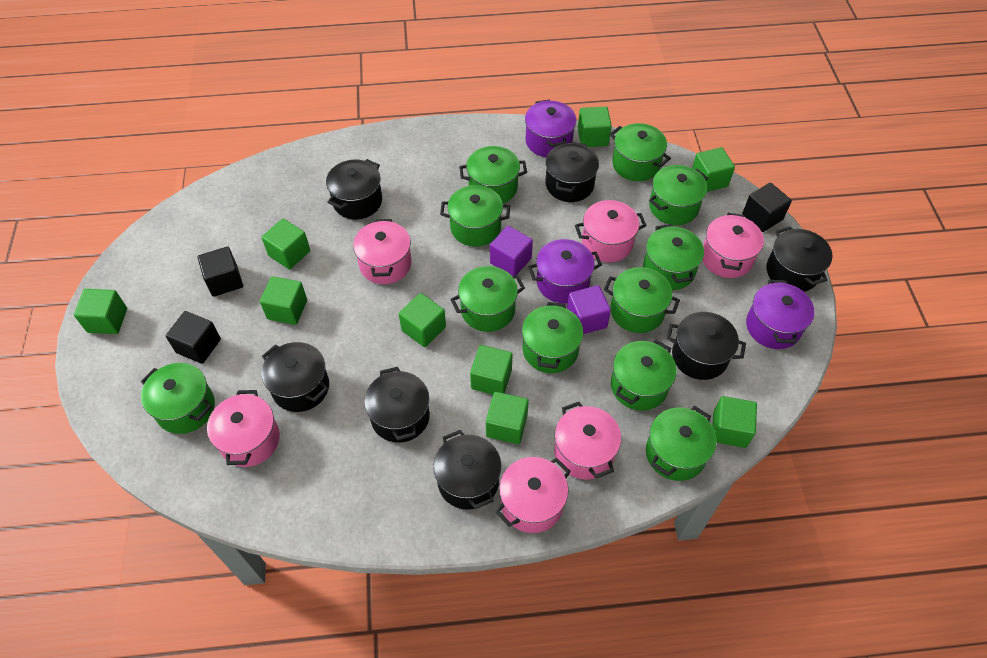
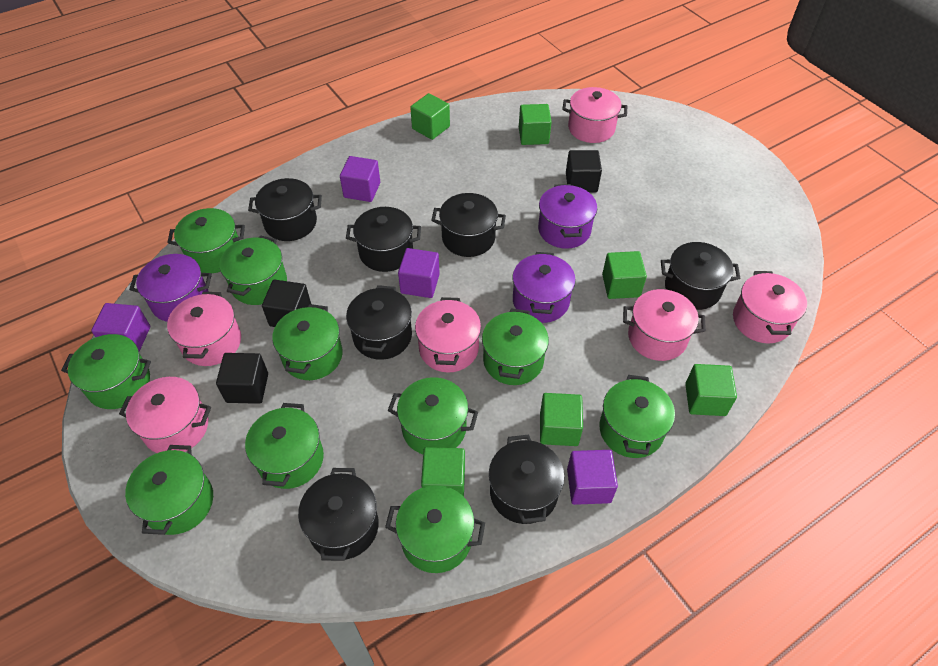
green cube: 9 -> 6
green pot: 11 -> 10
purple cube: 2 -> 4

